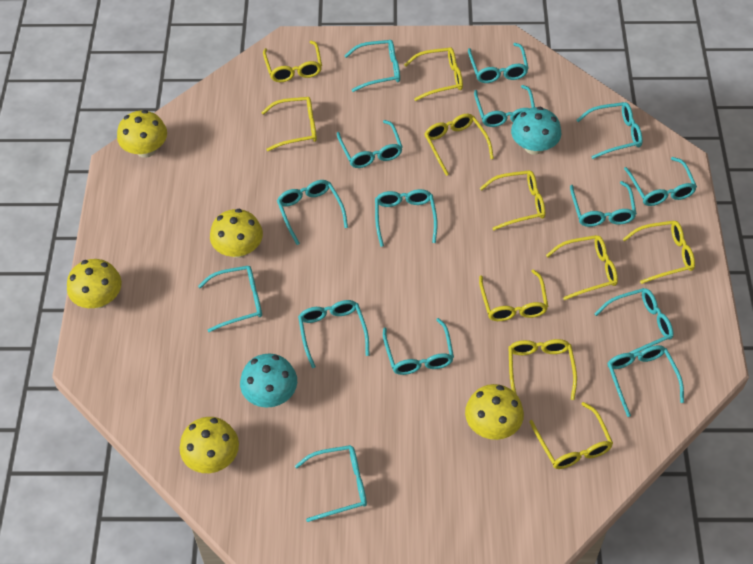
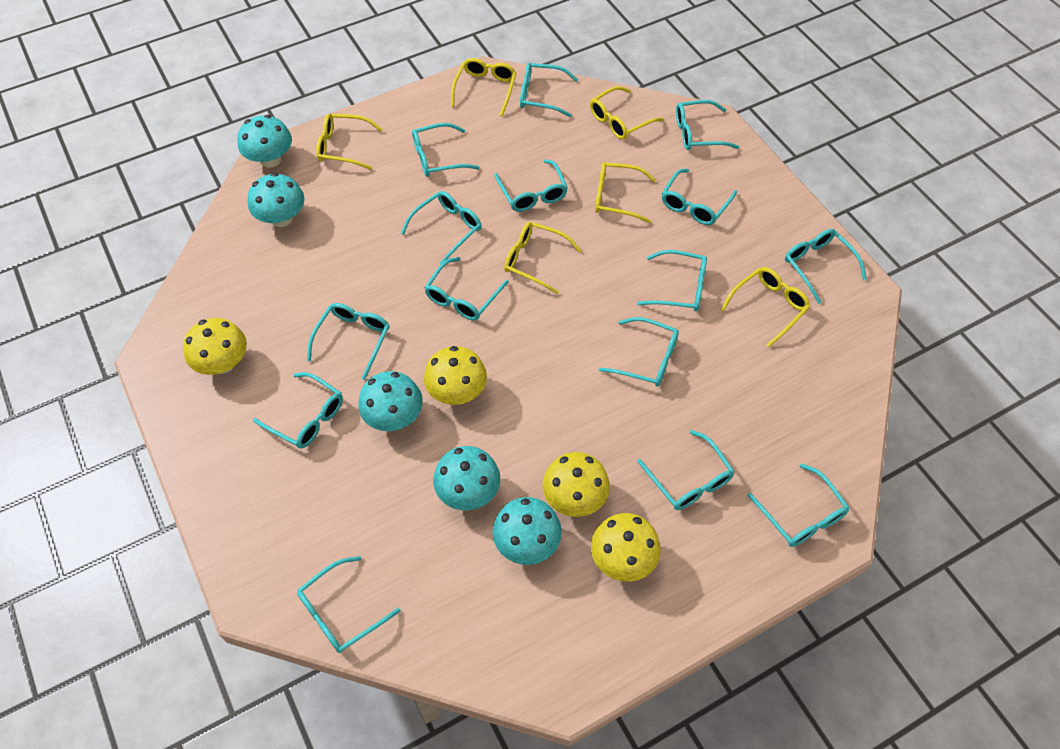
turquoise mushroom: 2 -> 5
yellow glasses: 10 -> 6
yellow mushroom: 5 -> 4

